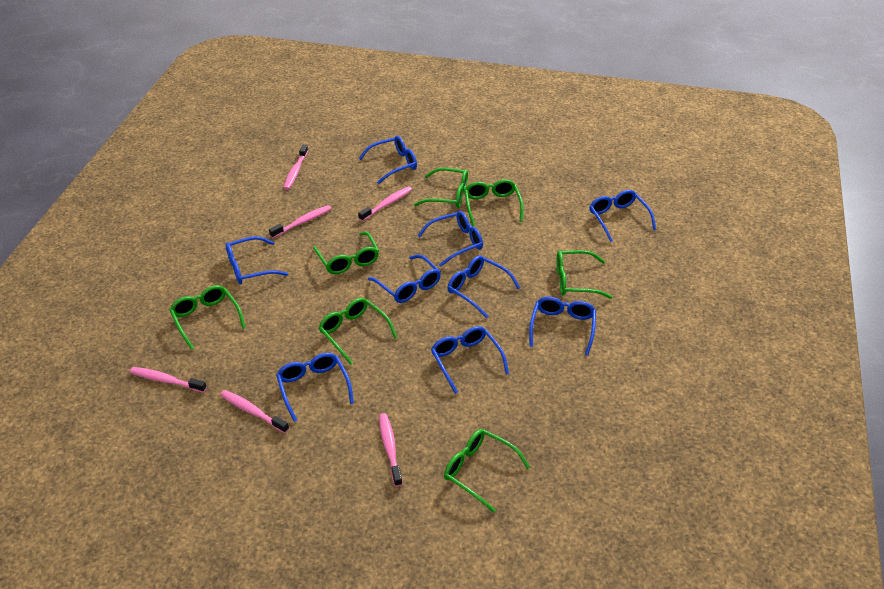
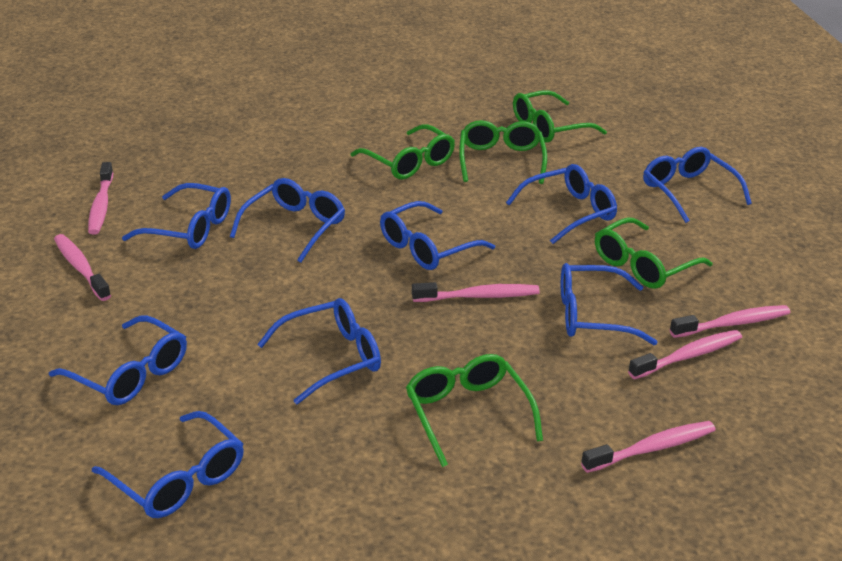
green glasses: 7 -> 5

